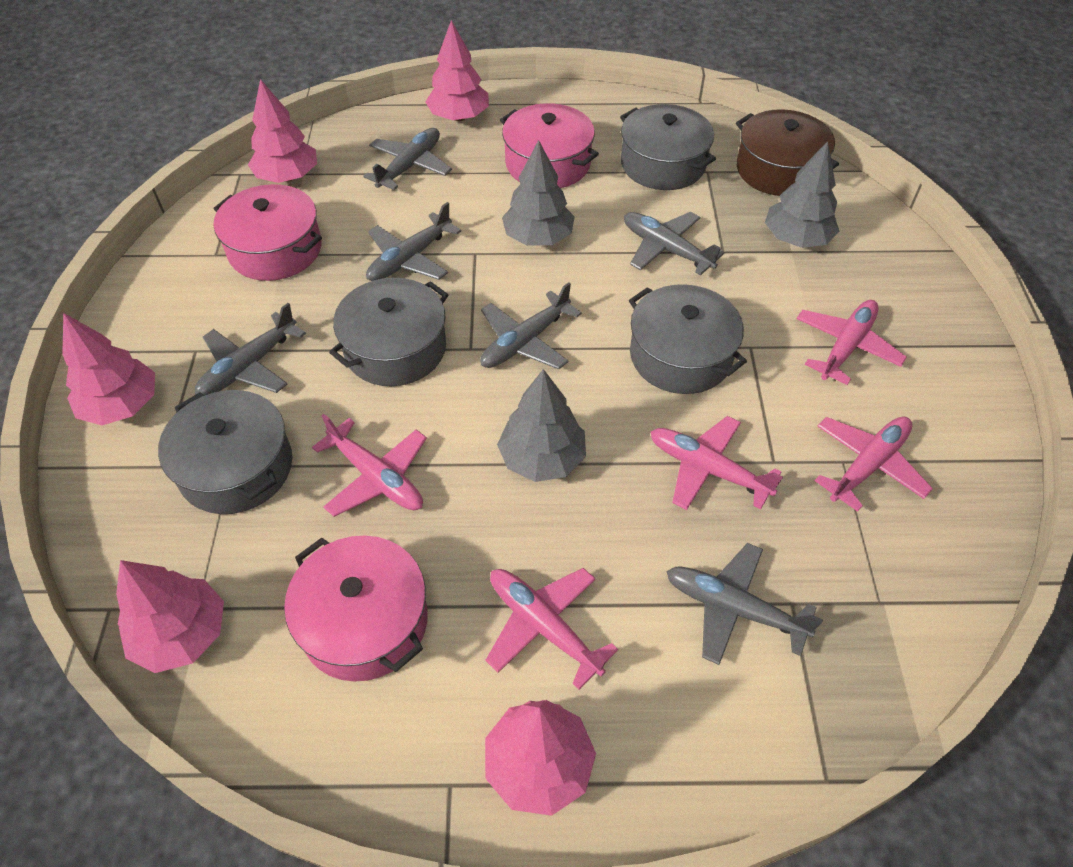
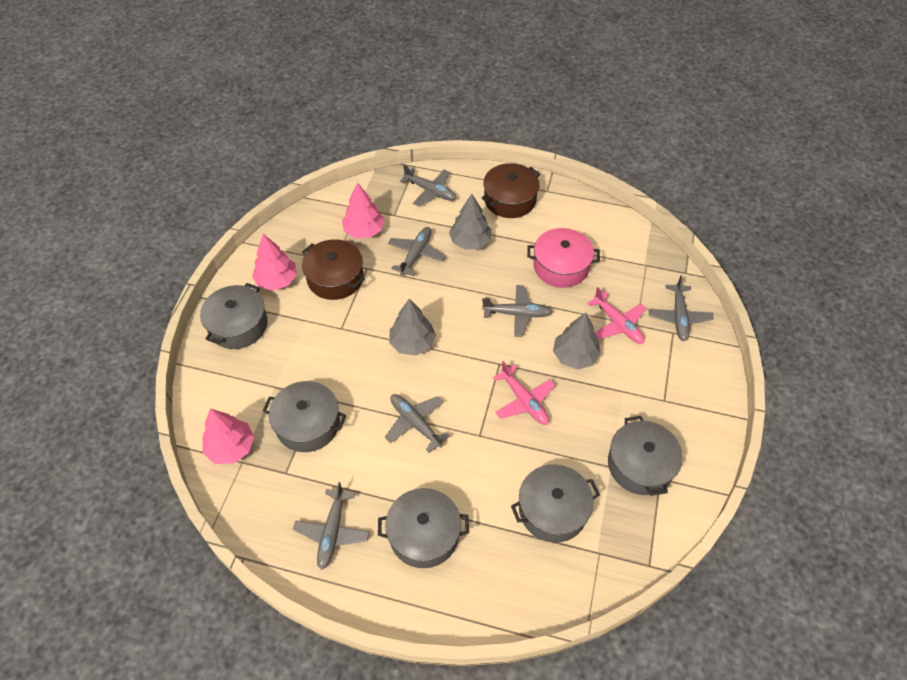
brown pot: 1 -> 2
grey pot: 4 -> 5
pink plane: 5 -> 2
pink pot: 3 -> 1
pink tree: 5 -> 3

